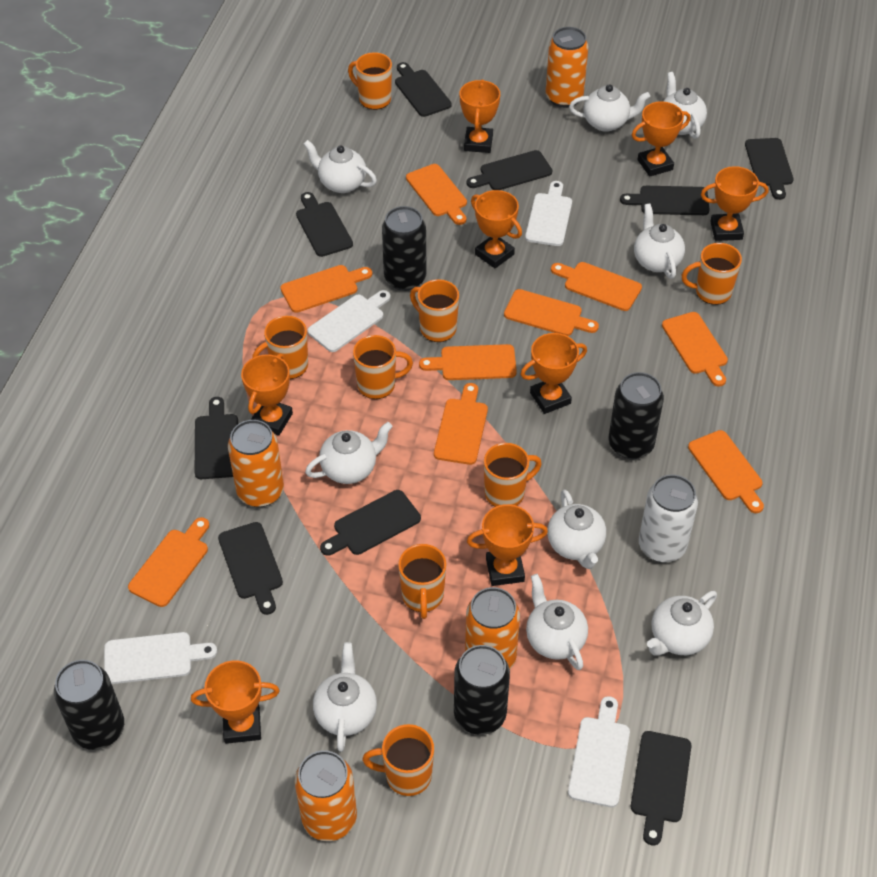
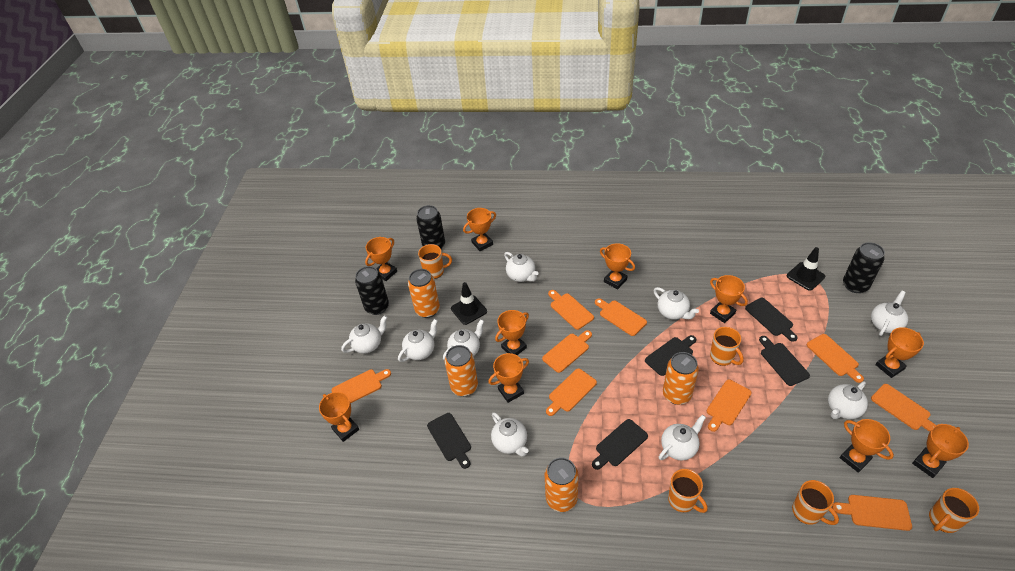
black can: 4 -> 3
black cutting board: 9 -> 5
black traffic cone: 0 -> 2
orange mug: 8 -> 5
orange trophy: 8 -> 10
white can: 1 -> 0
white cutting board: 4 -> 0

